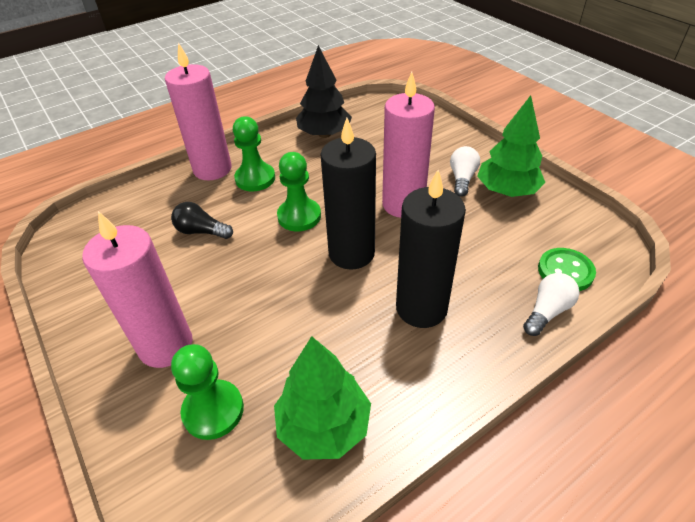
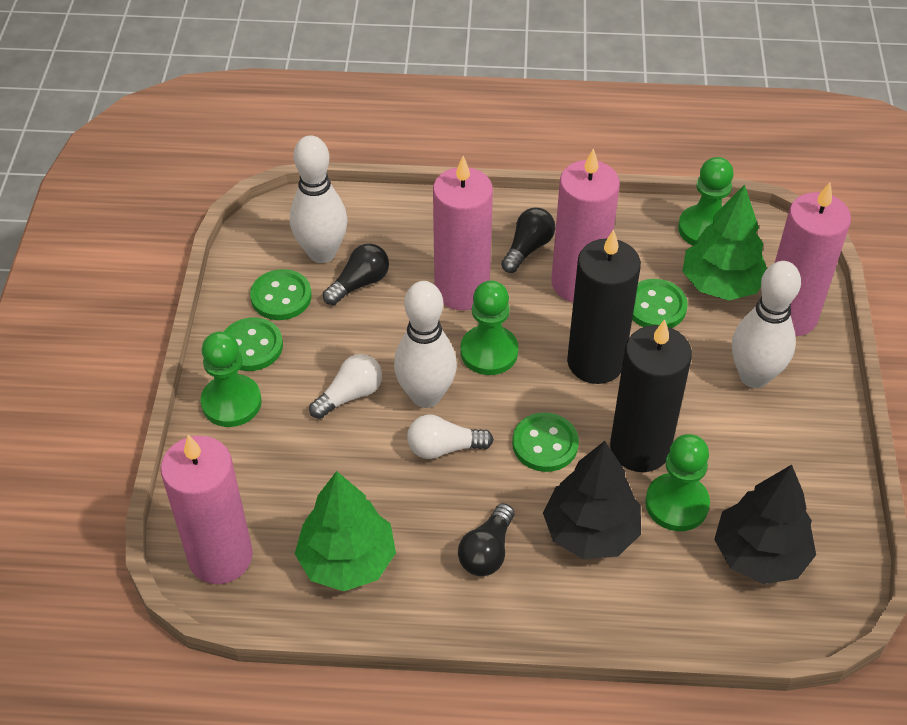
black light bulb: 1 -> 3
black tree: 1 -> 2
green button: 1 -> 4
green pawn: 3 -> 4
pink candle: 3 -> 4
white bowling pin: 0 -> 3

